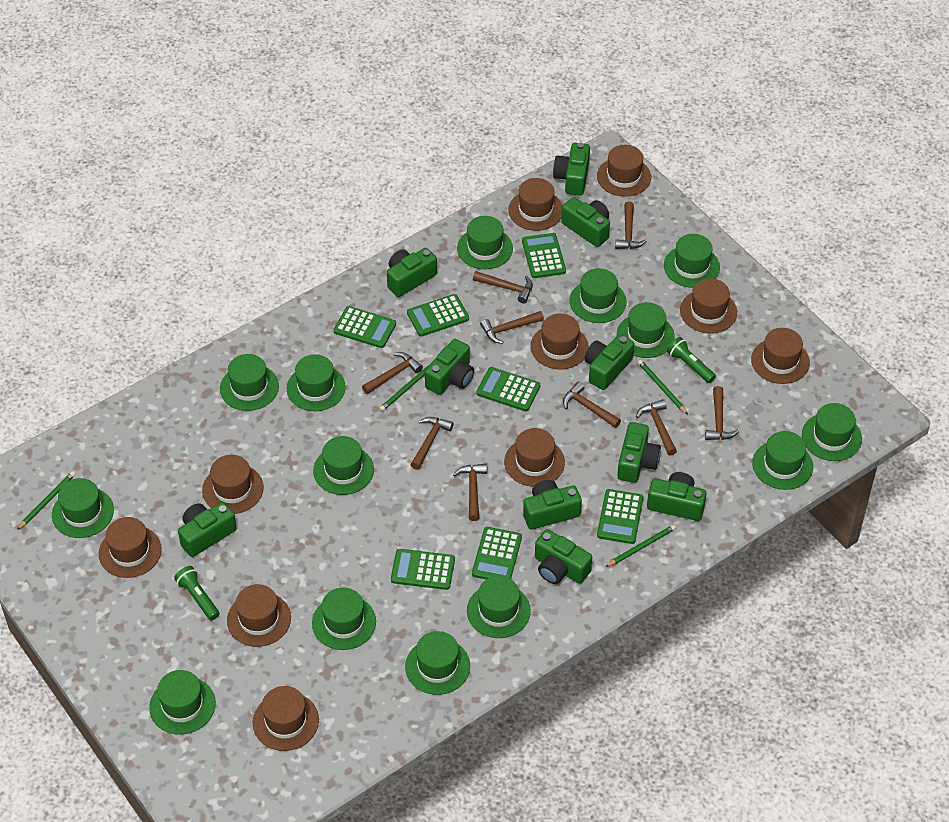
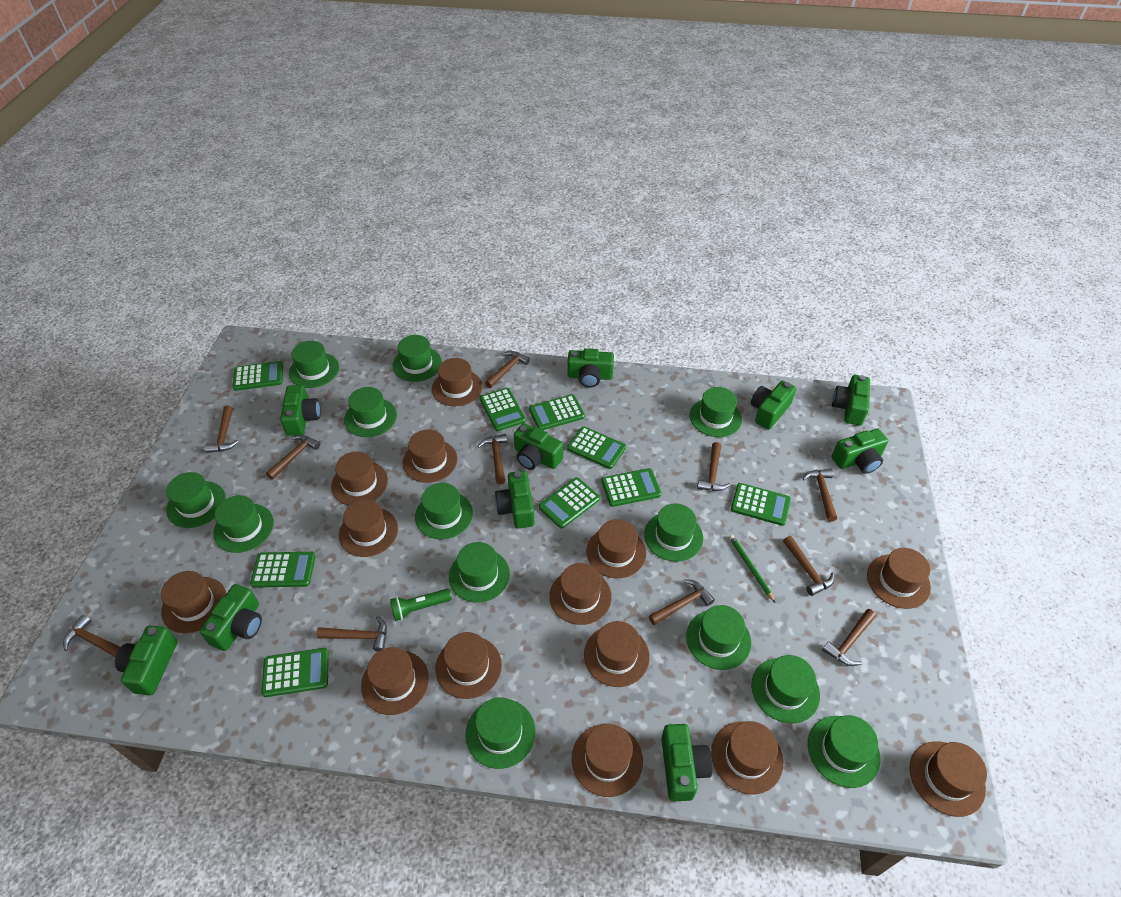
brown hammer: 9 -> 11
brown hat: 10 -> 14
green calculator: 7 -> 9
green flashlight: 2 -> 1
green hat: 14 -> 13
green pencil: 4 -> 1

